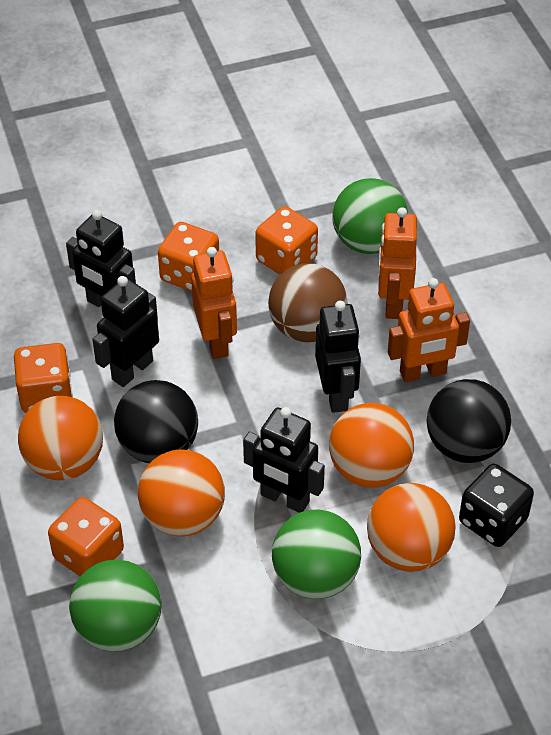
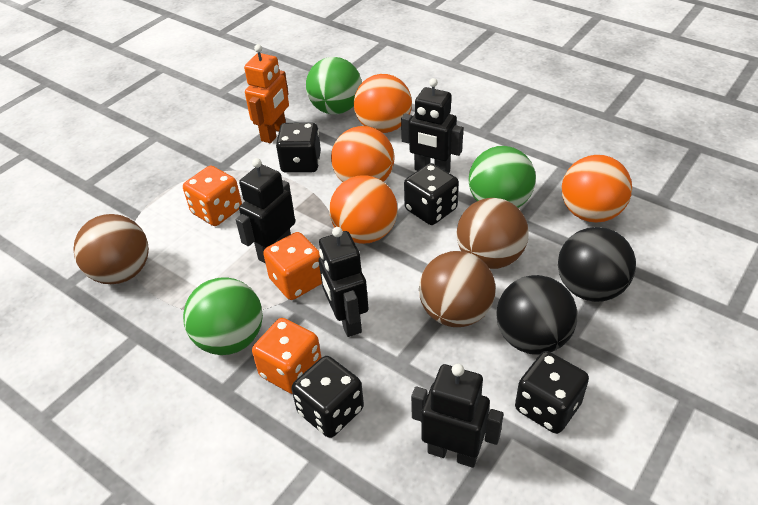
black dice: 1 -> 4
brown ball: 1 -> 3
orange dice: 4 -> 3
orange robot: 3 -> 1

